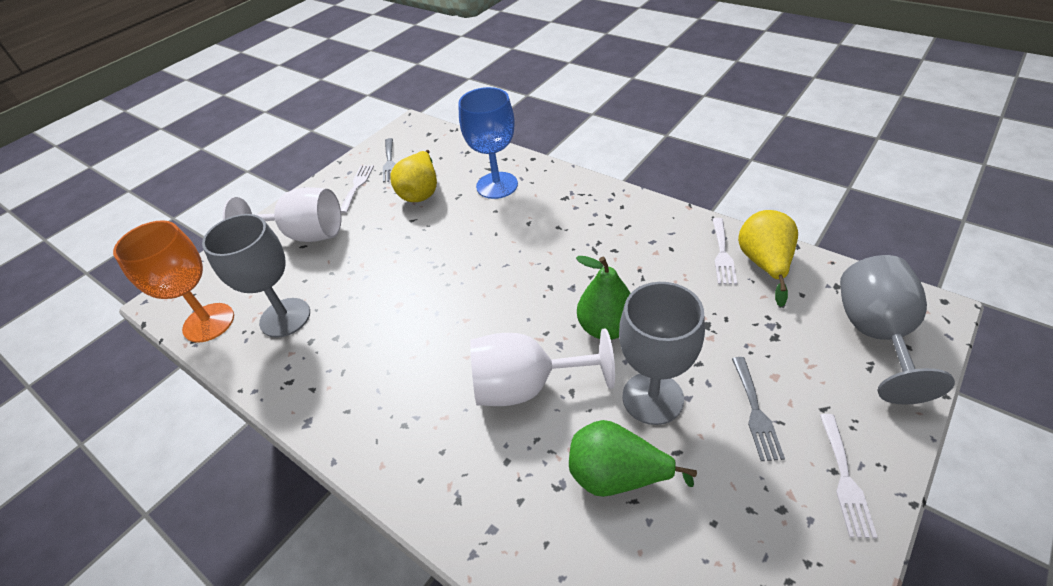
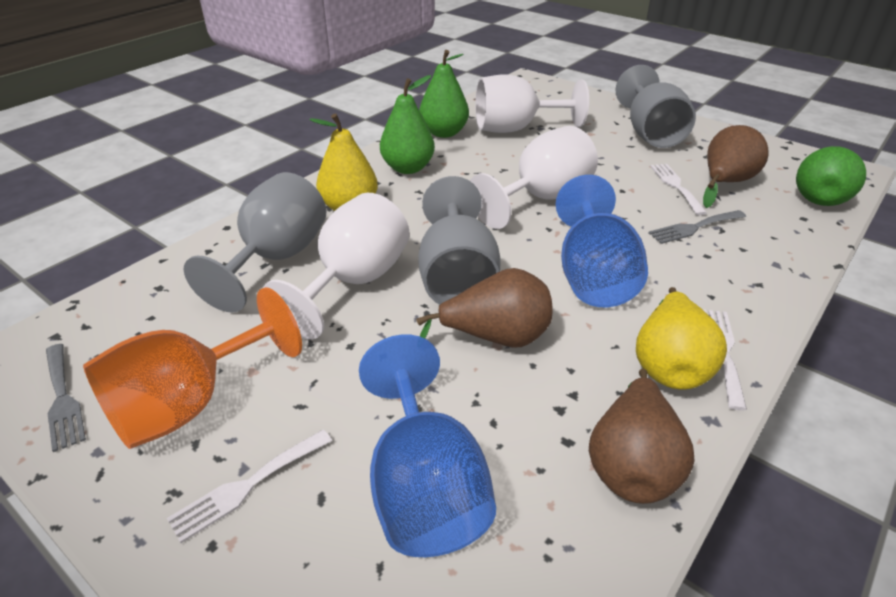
blue goblet: 1 -> 2
brown pear: 0 -> 3
green pear: 2 -> 3
white goblet: 2 -> 3

